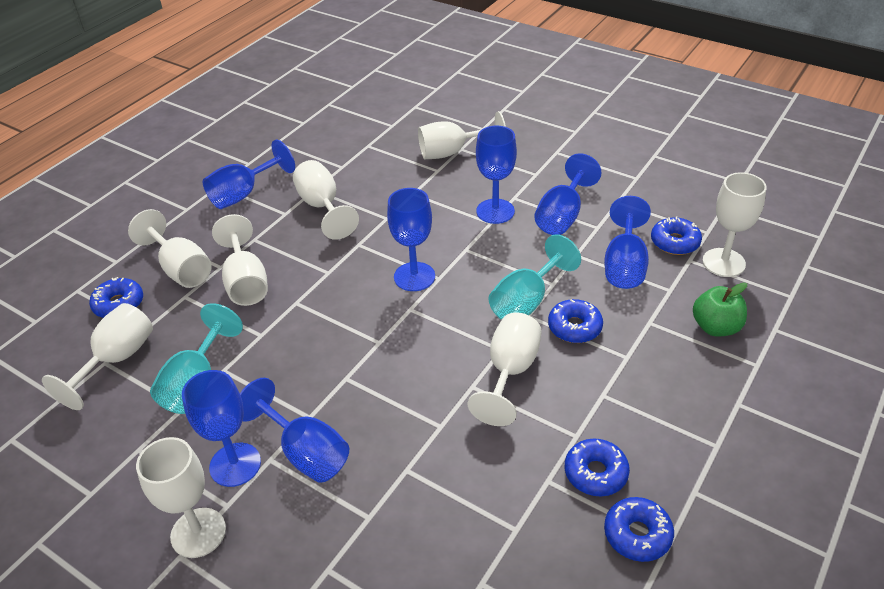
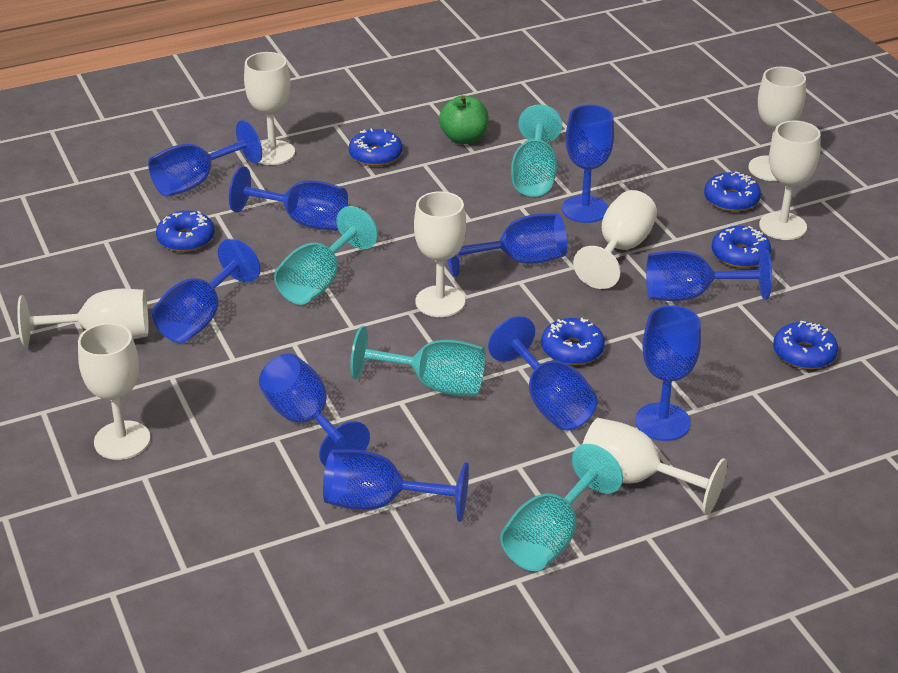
blue donut: 5 -> 6
blue goblet: 7 -> 10
turquoise goblet: 2 -> 4

